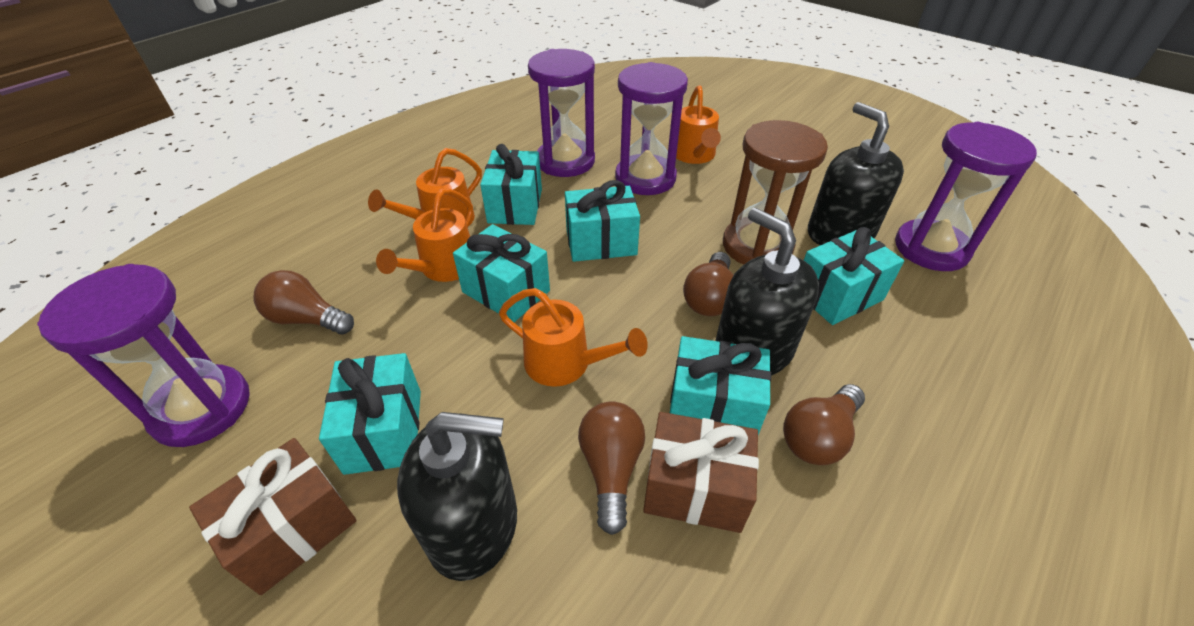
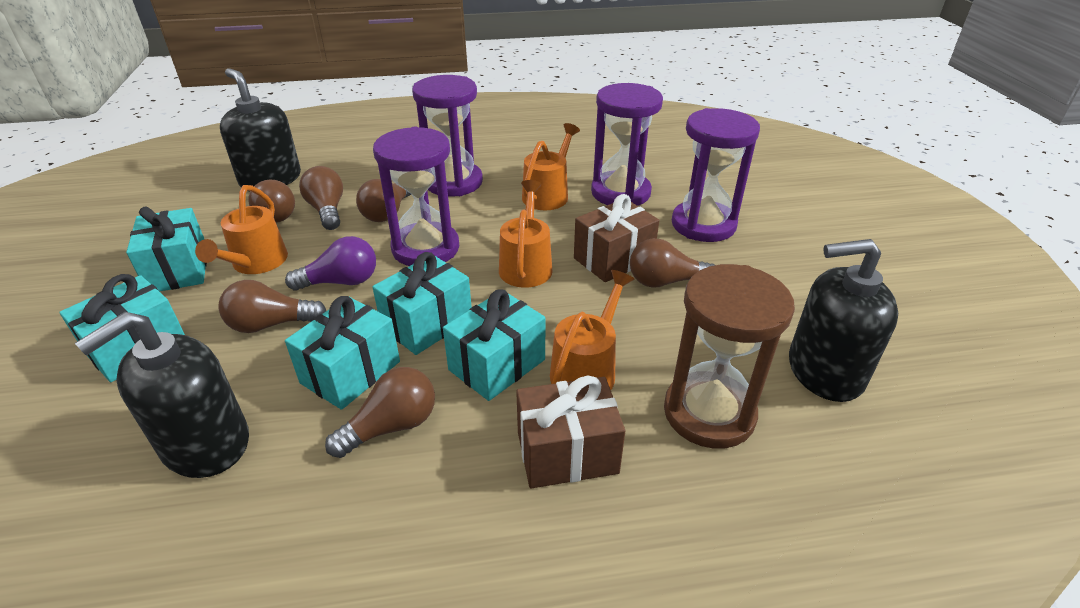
brown light bulb: 4 -> 6
purple light bulb: 0 -> 1
turquoise gift: 6 -> 5

